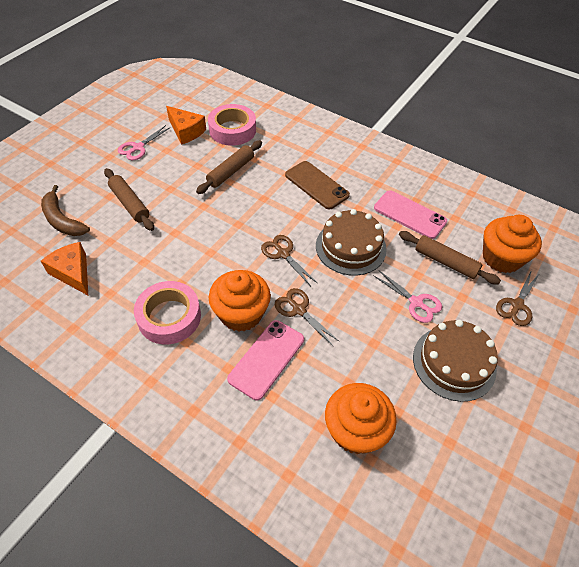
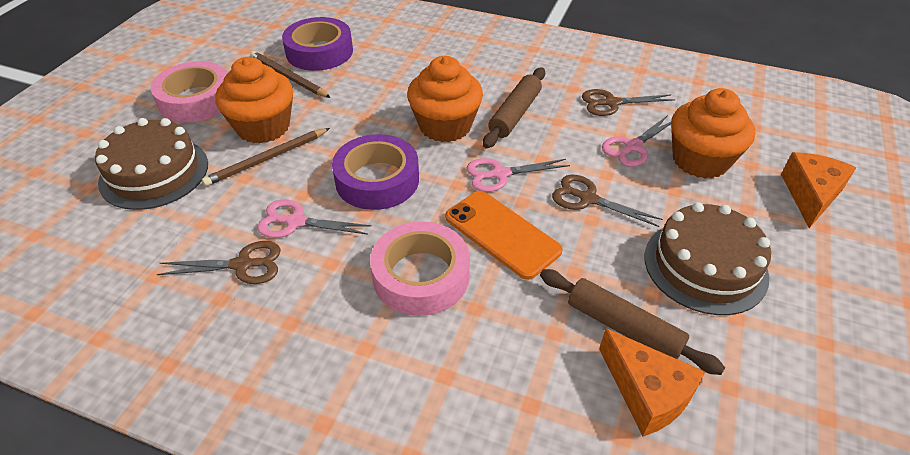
brown banana: 1 -> 0
brown pencil: 0 -> 2
brown phone: 1 -> 0
brown rolling pin: 3 -> 2
orange phone: 0 -> 1
pink phone: 2 -> 0
pink scissors: 2 -> 3
purple tape: 0 -> 2

